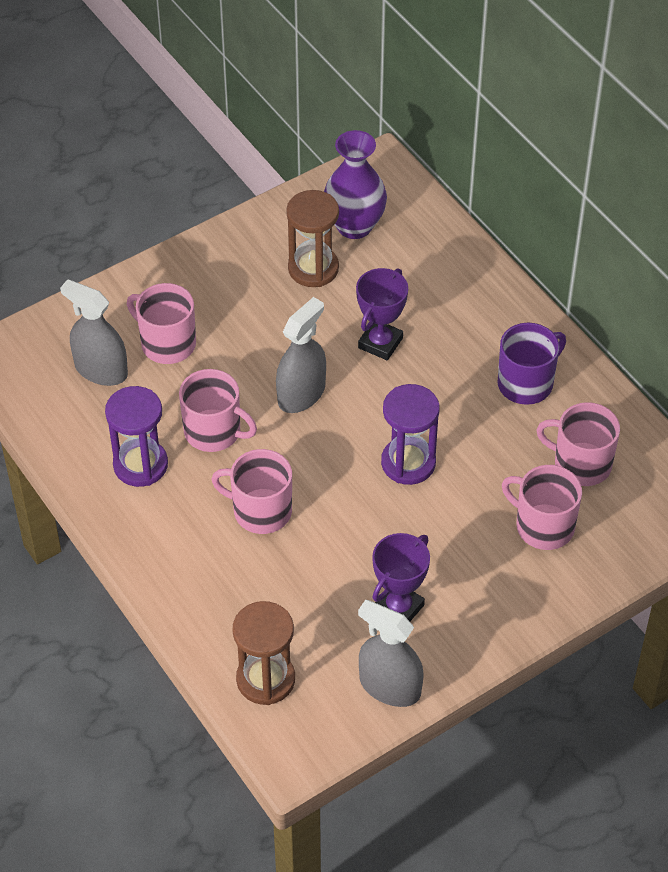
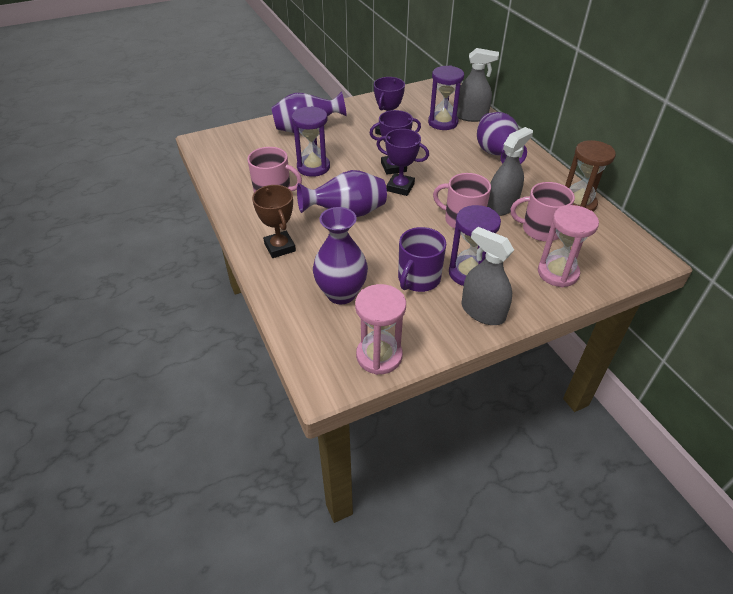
brown hourglass: 2 -> 1
brown trophy: 0 -> 1
pink hourglass: 0 -> 2
pink mug: 5 -> 3
purple hourglass: 2 -> 3
purple trophy: 2 -> 3
purple vase: 1 -> 4

